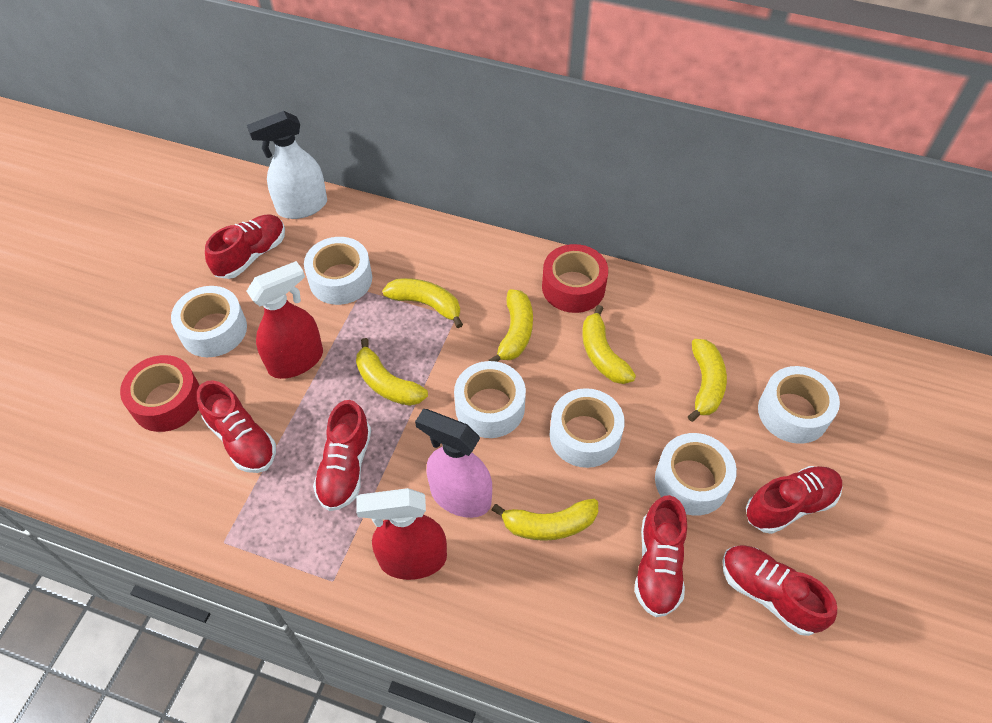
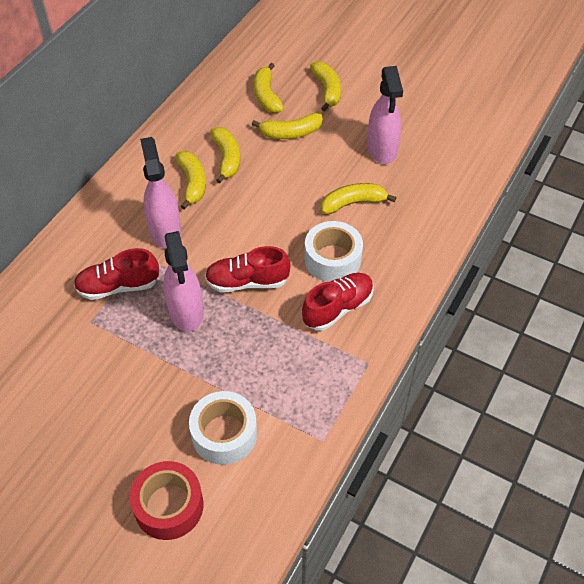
pink spray bottle: 1 -> 3
red shoe: 6 -> 3
red spray bottle: 2 -> 0
red tape: 2 -> 1
white spray bottle: 1 -> 0
white tape: 6 -> 2

